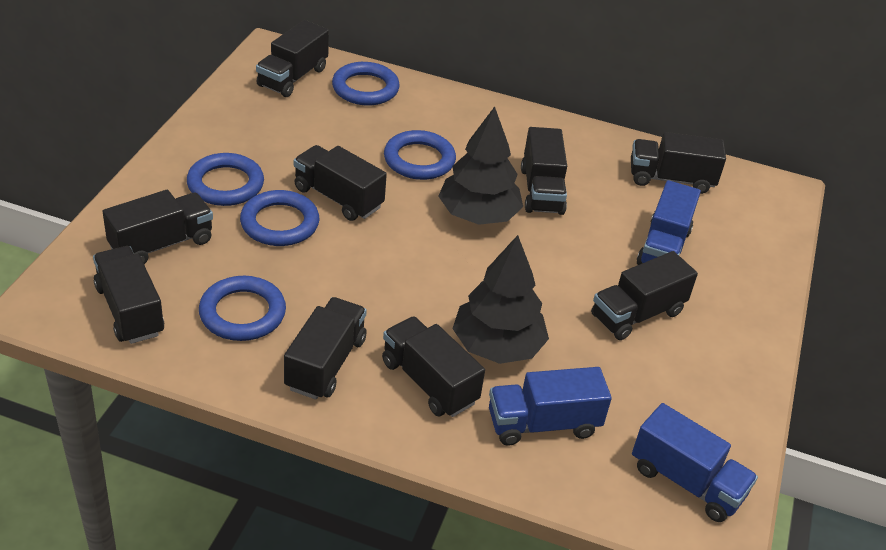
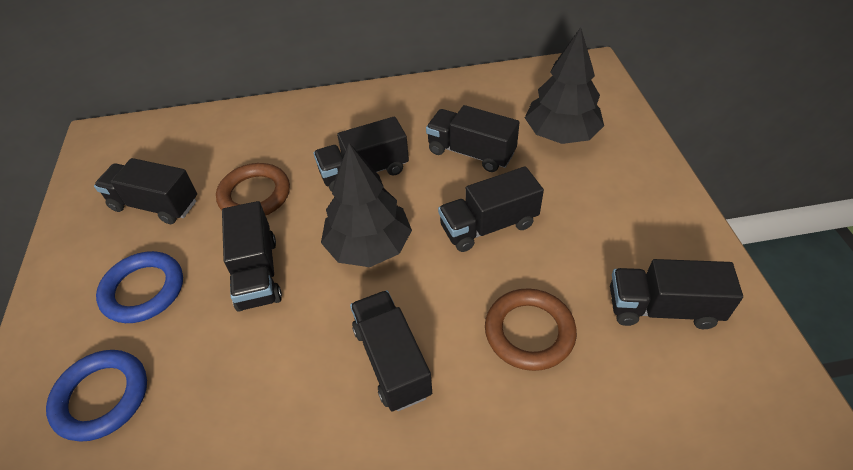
black truck: 9 -> 7
blue ring: 5 -> 2
blue truck: 3 -> 0
brown ring: 0 -> 2

